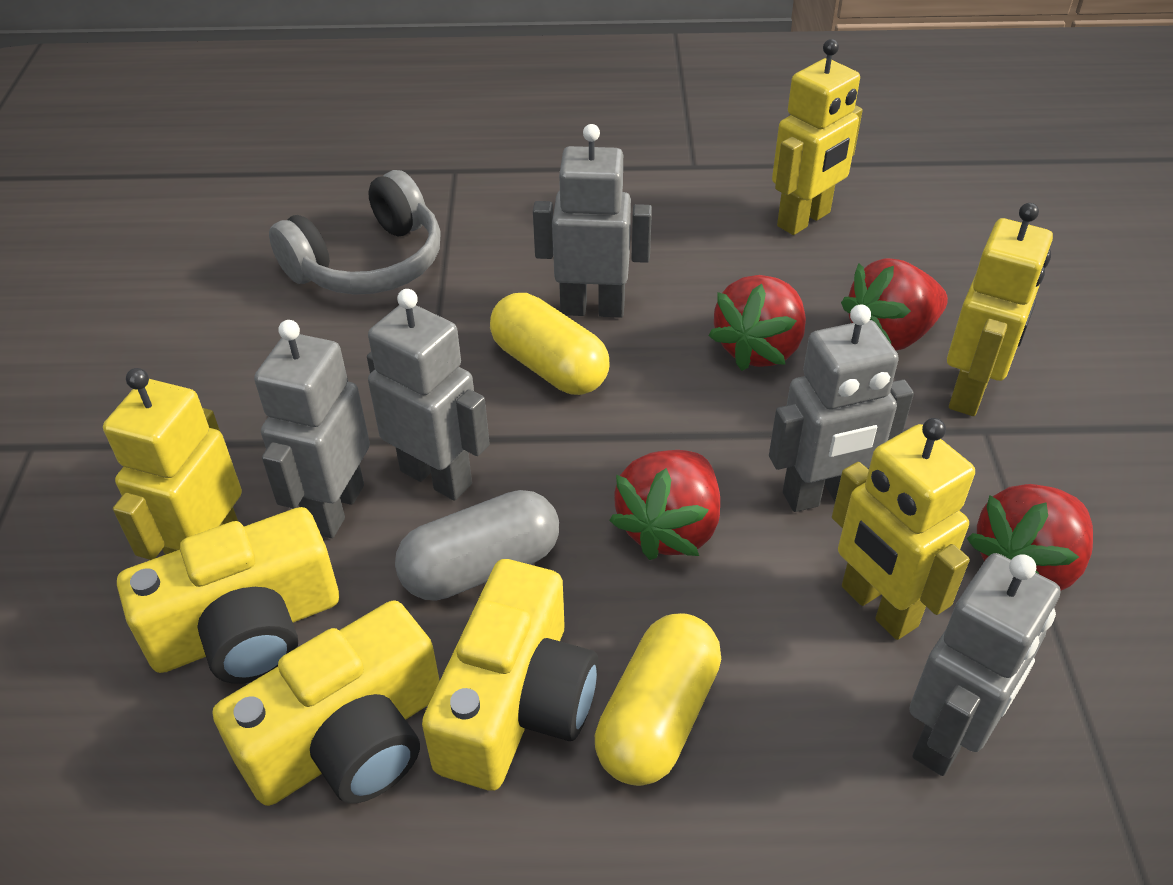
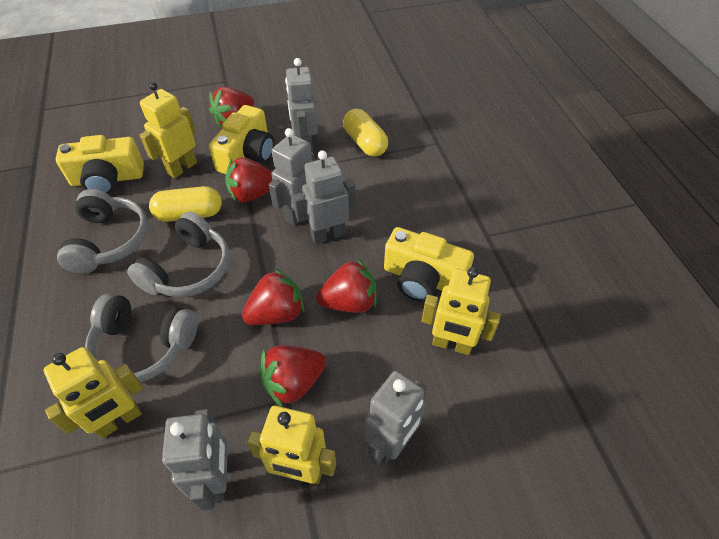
grey capsule: 1 -> 0
grey headphones: 1 -> 3
red strawberry: 4 -> 5

